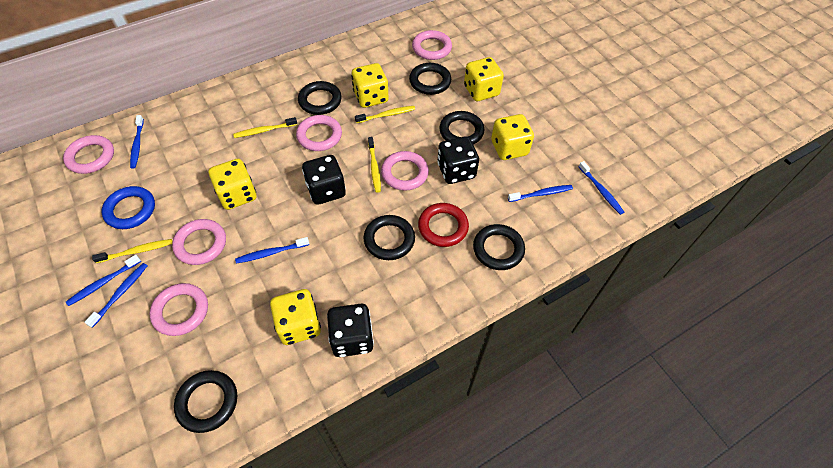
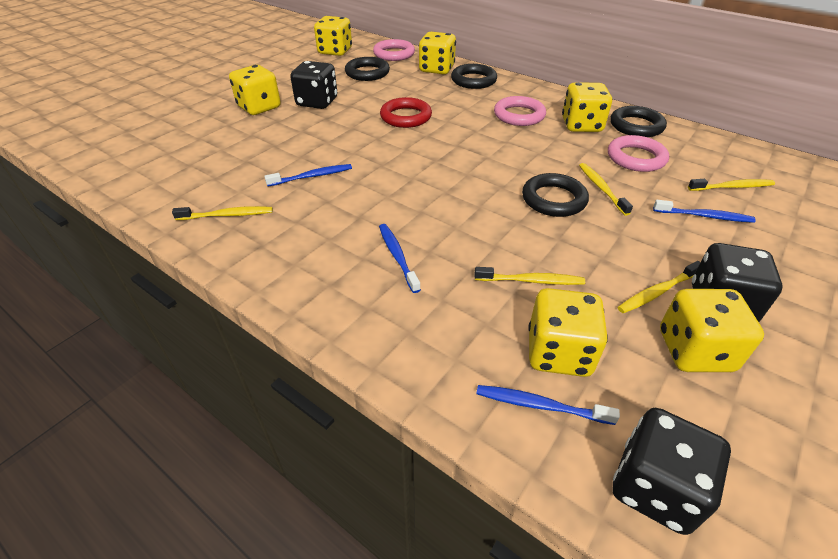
black ring: 6 -> 4
blue ring: 1 -> 0
blue toothbrush: 6 -> 4
pink ring: 6 -> 3
yellow dice: 5 -> 6
yellow toothbrush: 4 -> 5

